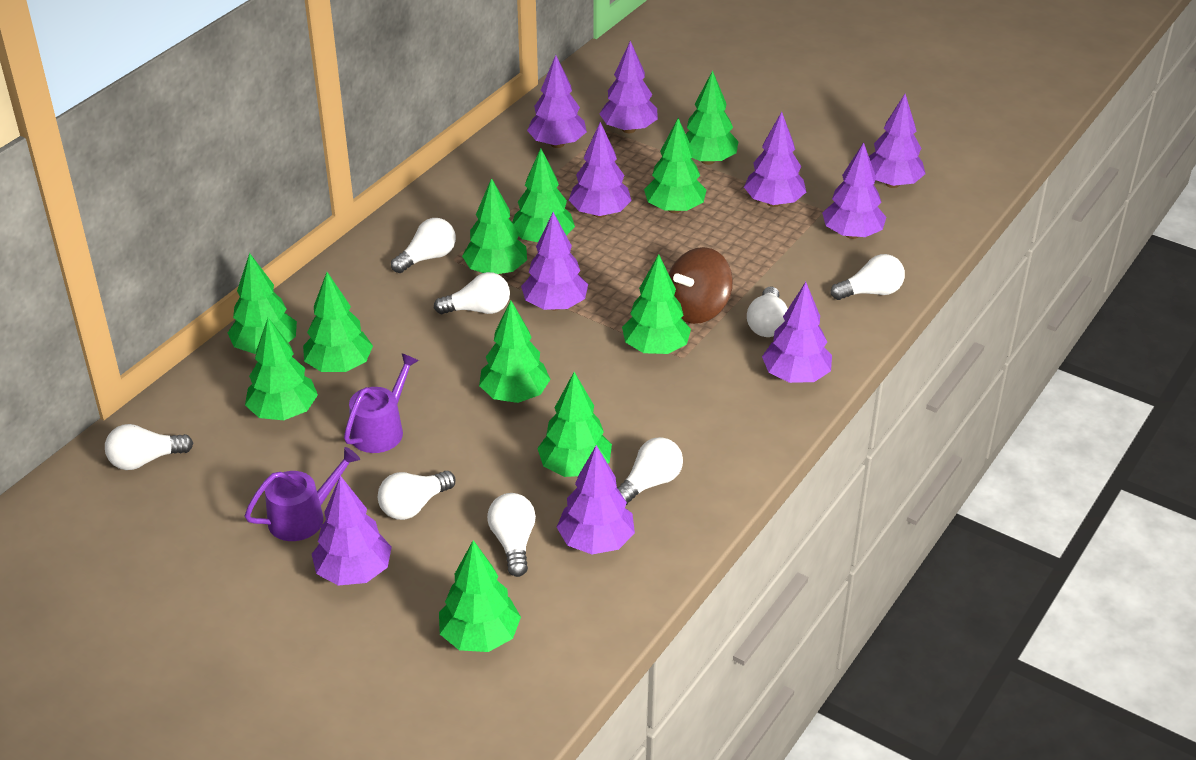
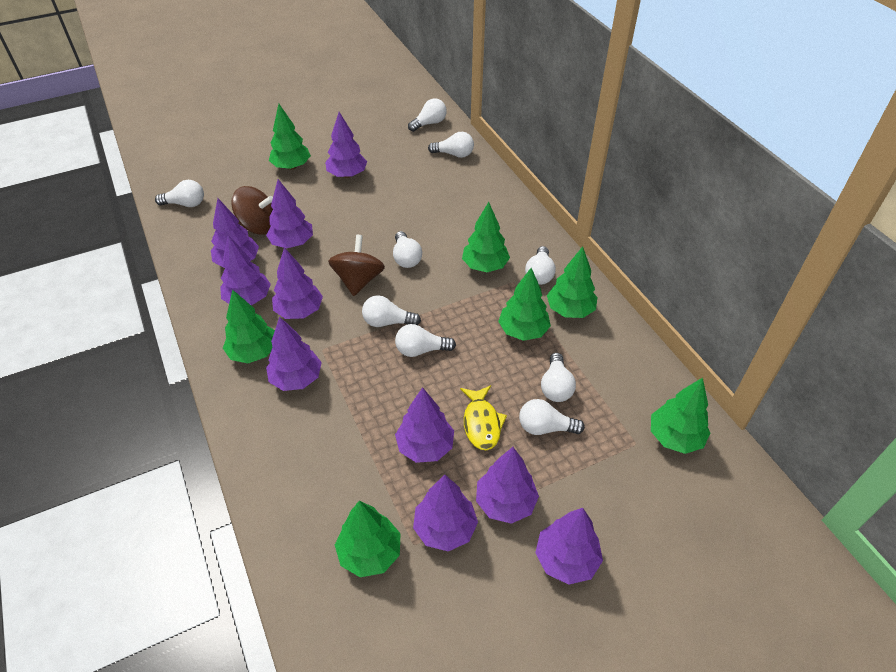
brown spinning top: 1 -> 2
green tree: 11 -> 7
purple watering can: 2 -> 0
white light bulb: 8 -> 9
yellow fish: 0 -> 1

